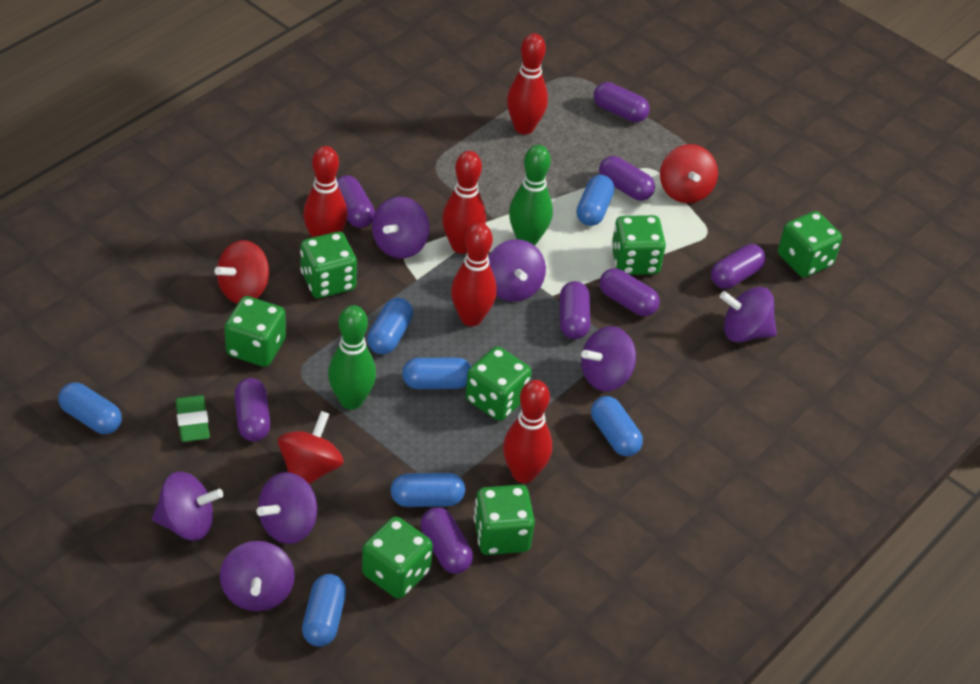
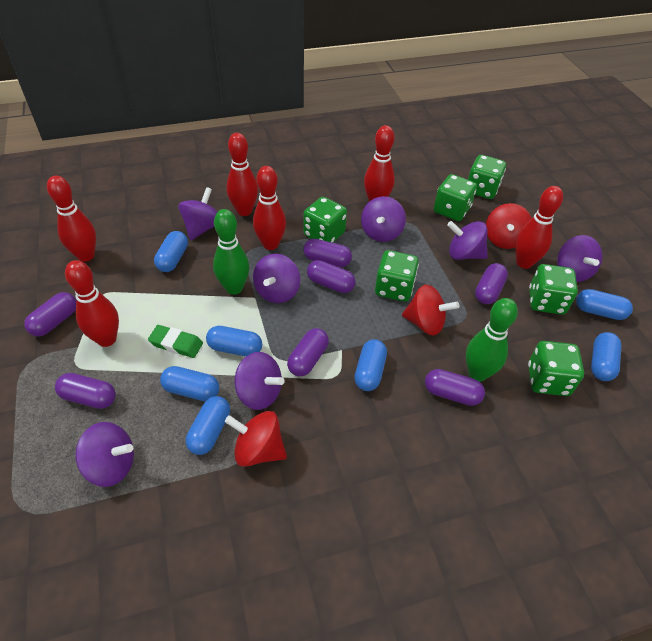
green dice: 7 -> 6
purple capsule: 8 -> 7
red bowling pin: 5 -> 6

